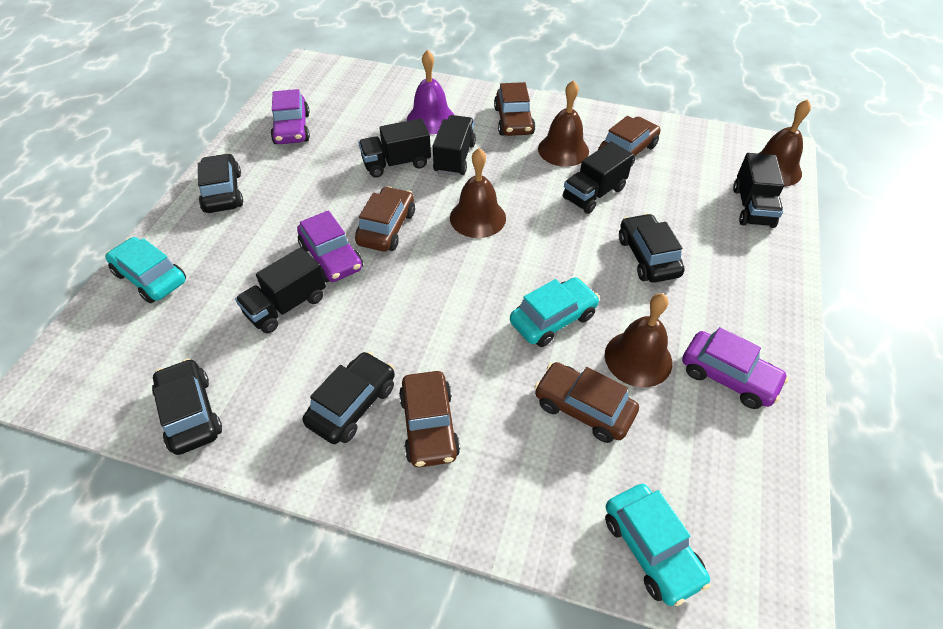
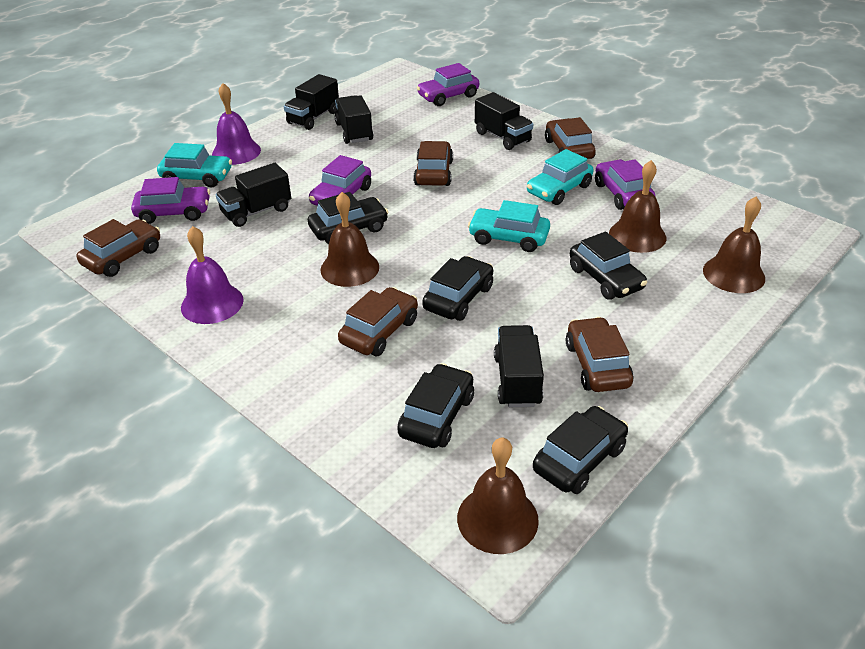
black car: 4 -> 5
purple bell: 1 -> 2
purple car: 3 -> 4

